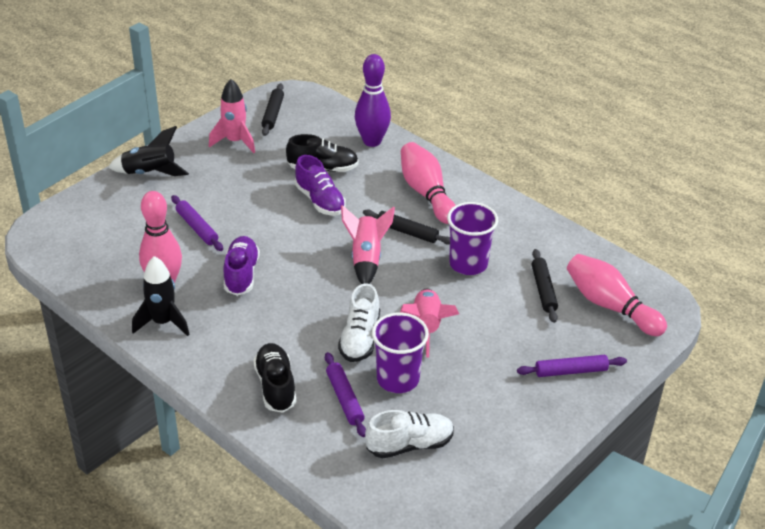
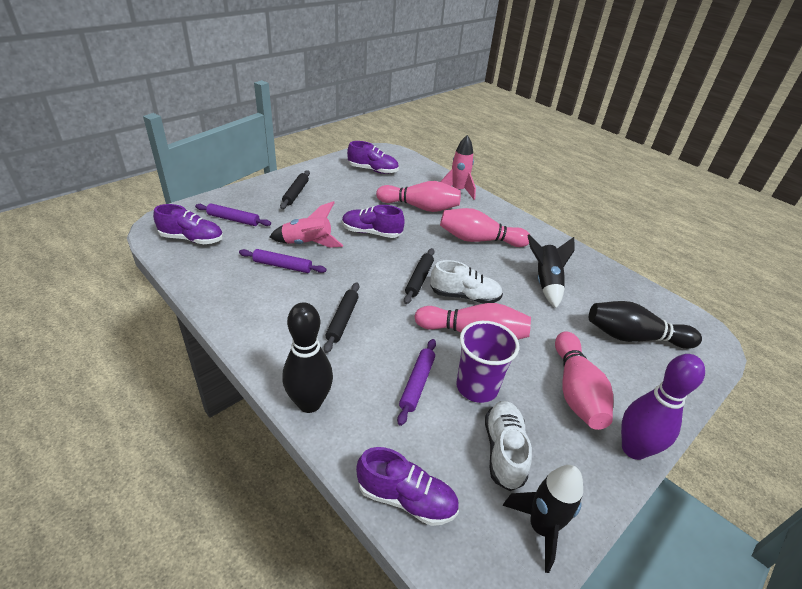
black bowling pin: 0 -> 2
black shoe: 2 -> 0
pink bowling pin: 3 -> 4
pink rocket: 3 -> 2
purple cup: 2 -> 1
purple shoe: 2 -> 4

